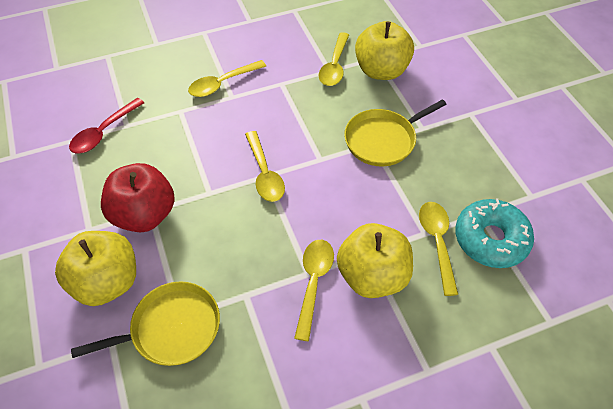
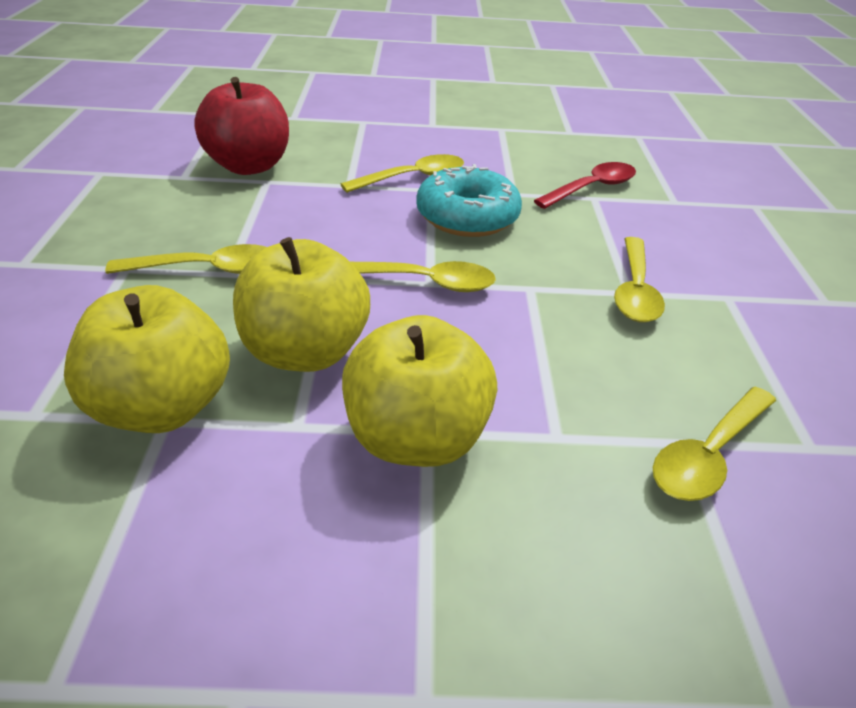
yellow pan: 2 -> 0

